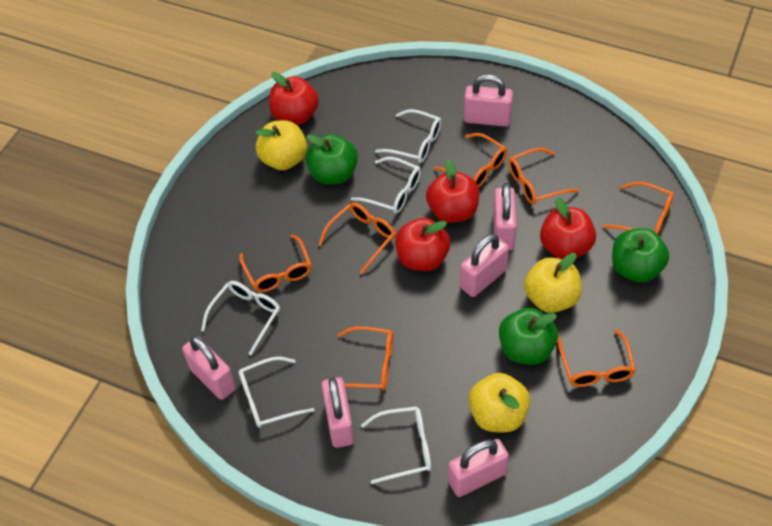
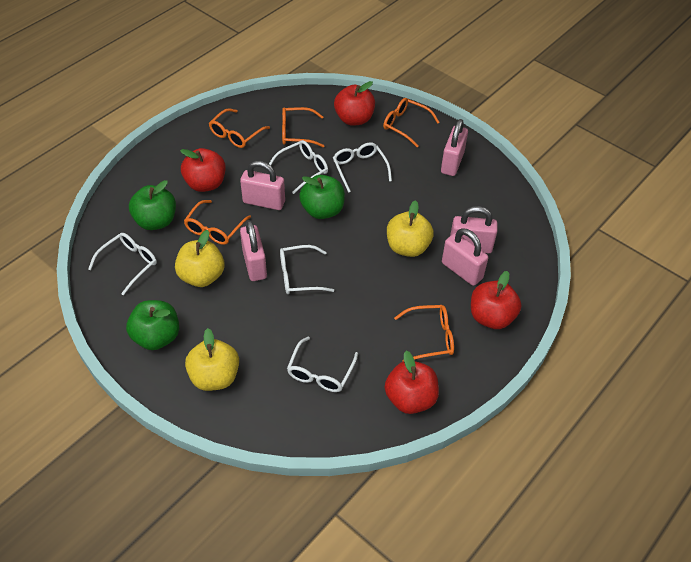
orange glasses: 7 -> 5
pink padlock: 6 -> 5

